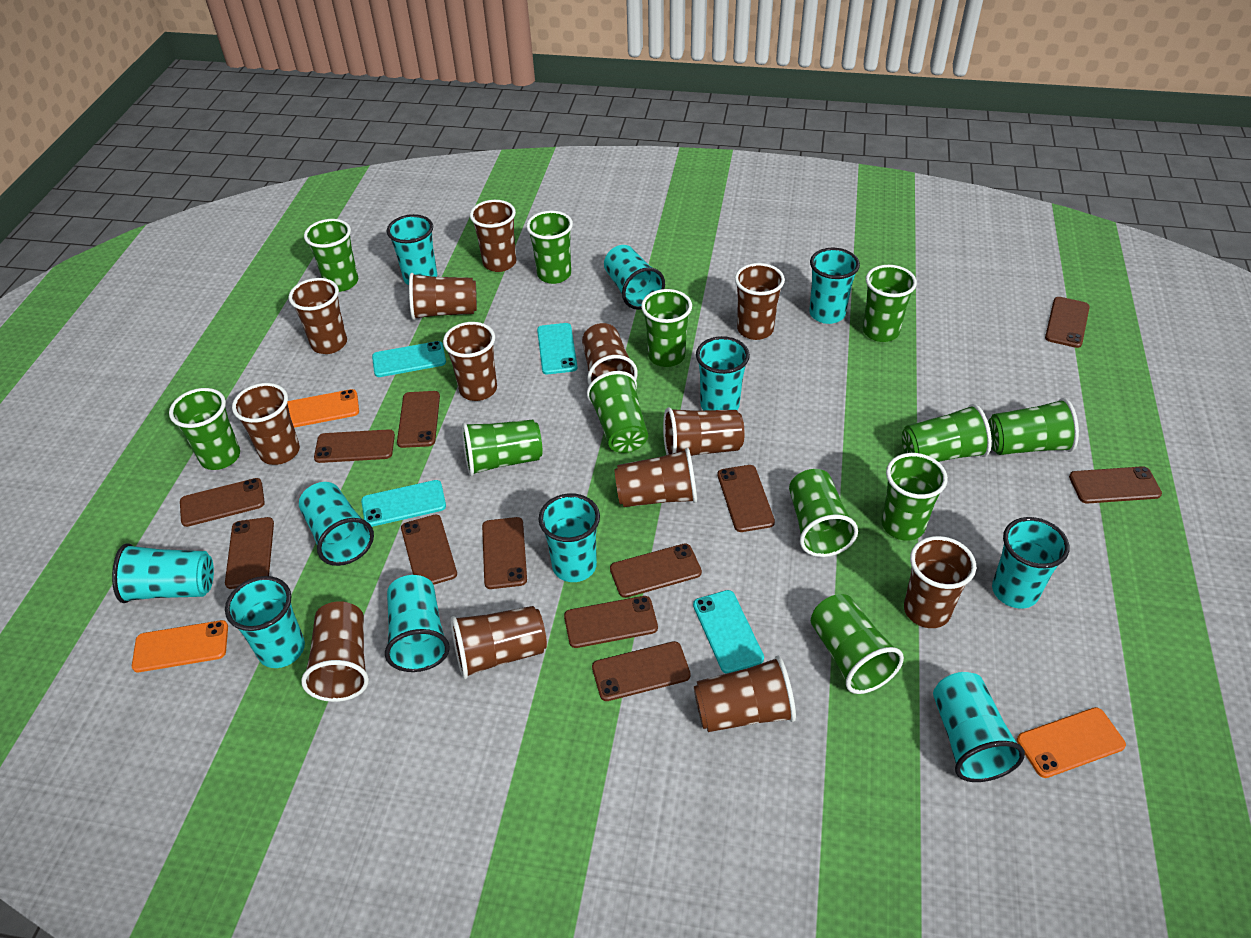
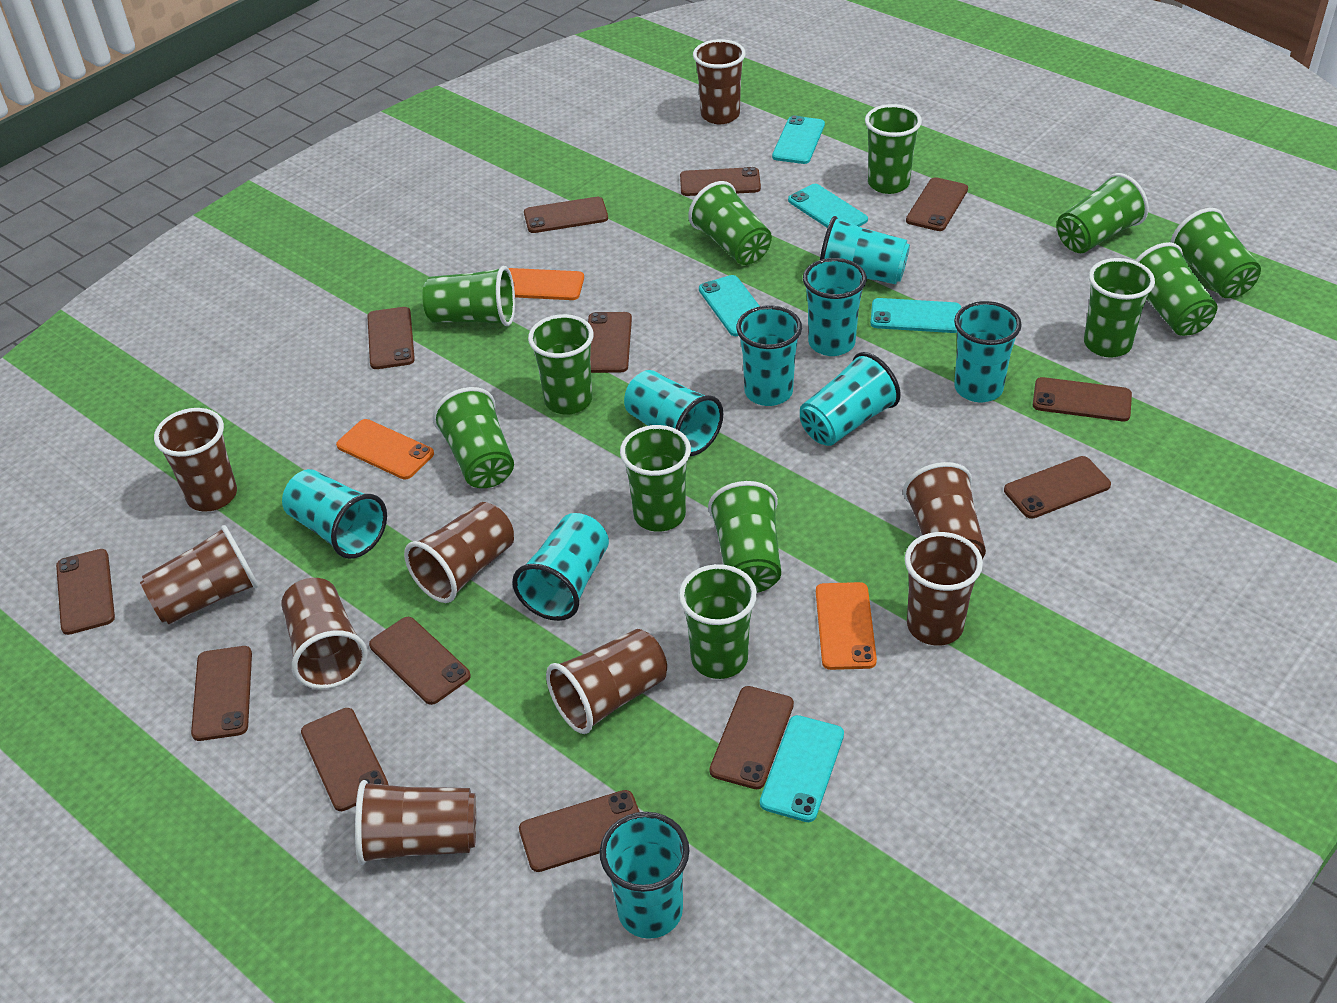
brown cup: 13 -> 9
brown phone: 12 -> 13
turquoise cup: 11 -> 9
turquoise phone: 4 -> 5

